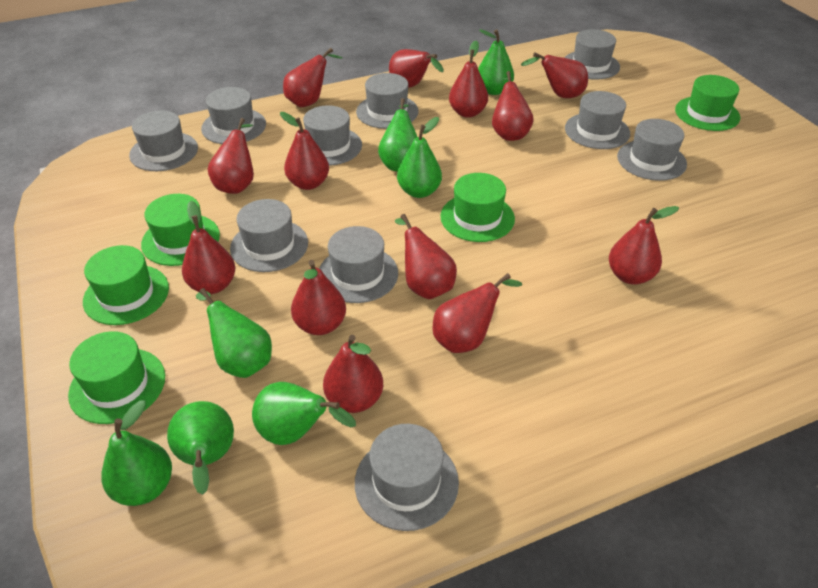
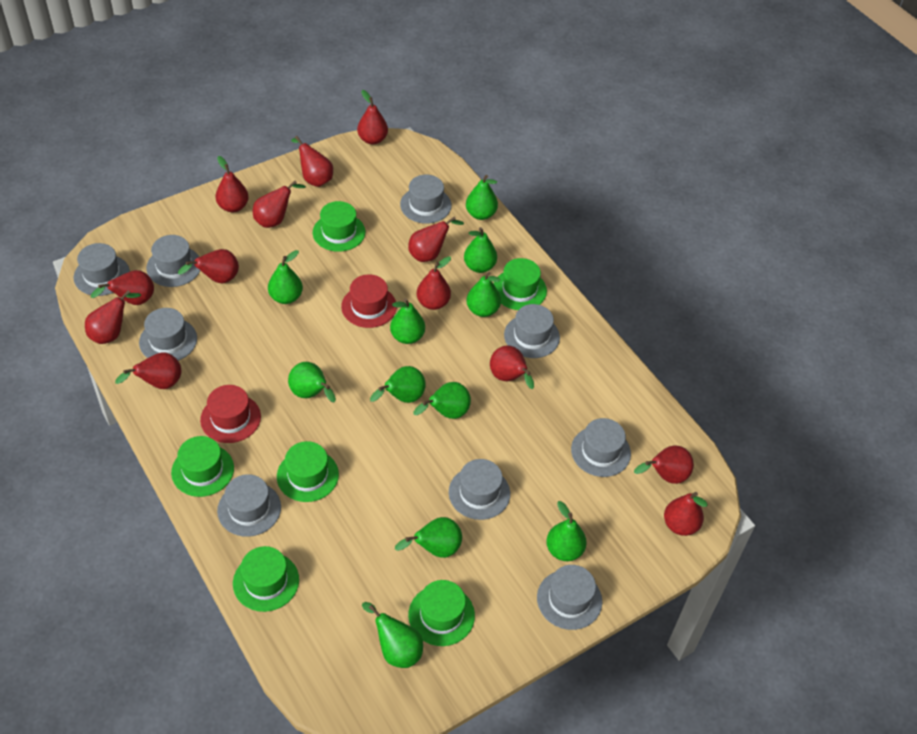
green hat: 5 -> 6
green pear: 7 -> 11
grey hat: 10 -> 9
red hat: 0 -> 2

